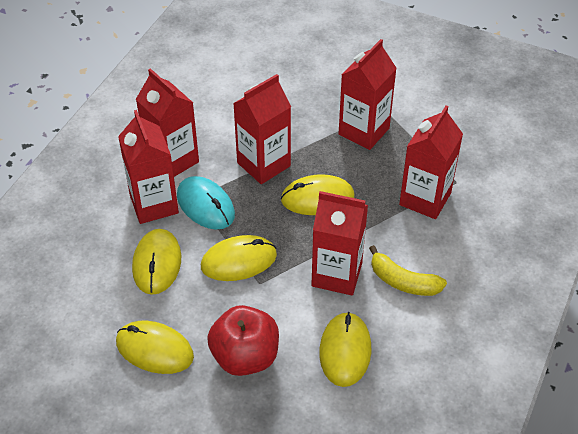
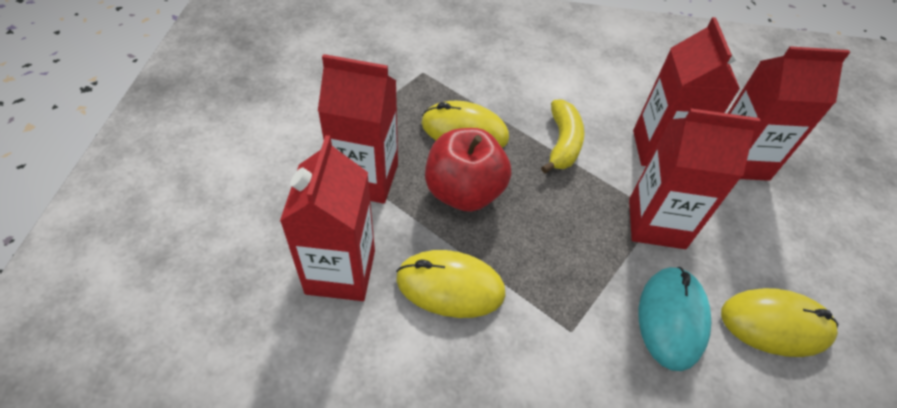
red carton: 6 -> 5
yellow mouse: 5 -> 3

